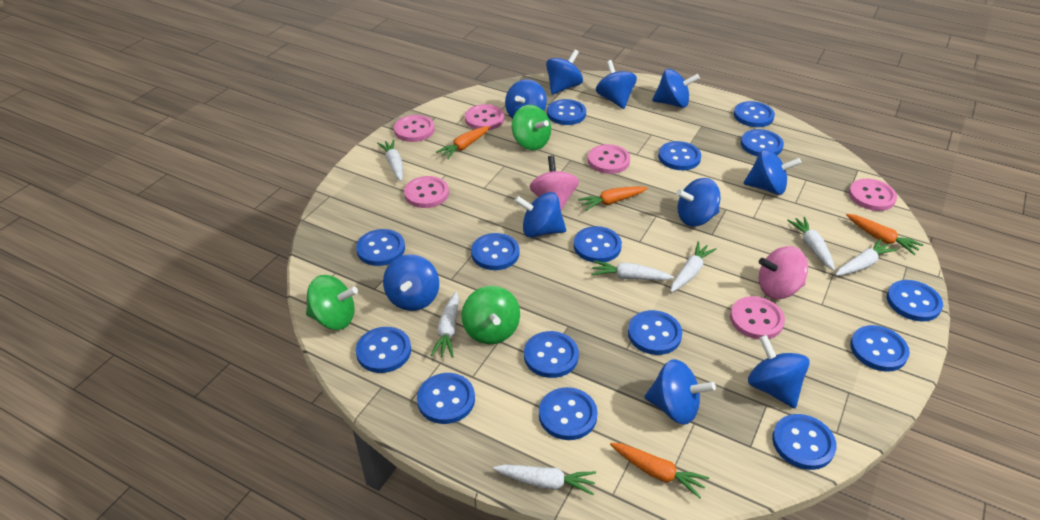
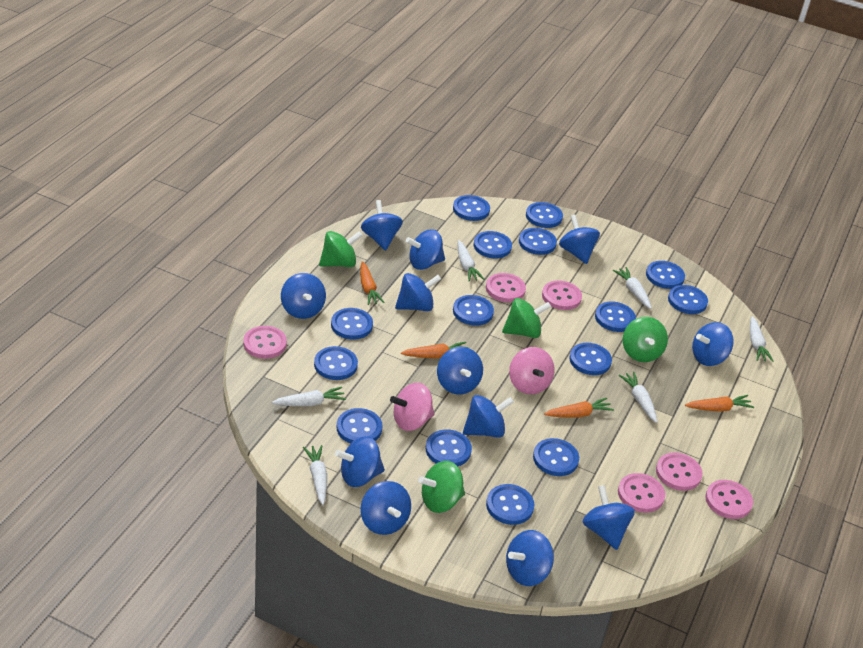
blue spinning top: 10 -> 12
green spinning top: 3 -> 4
white carrot: 7 -> 6

